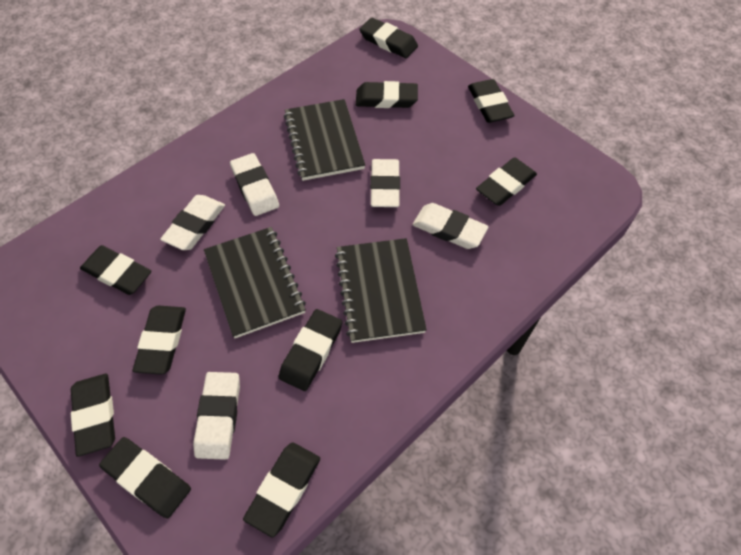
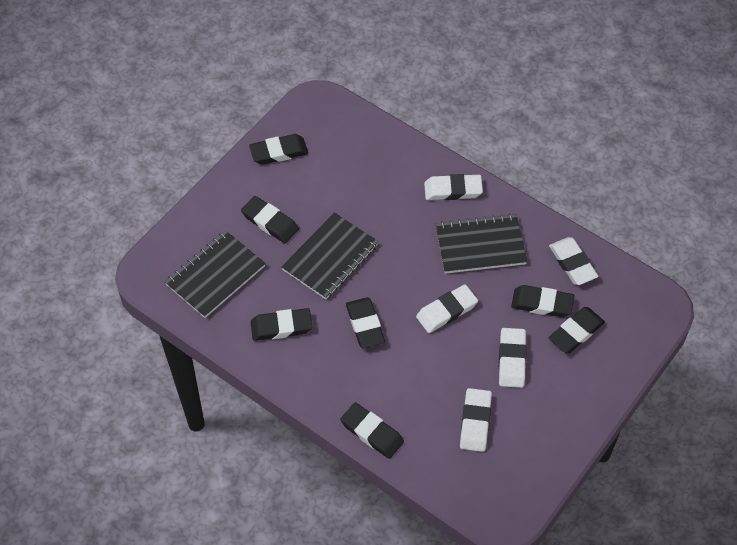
black eraser: 10 -> 7

